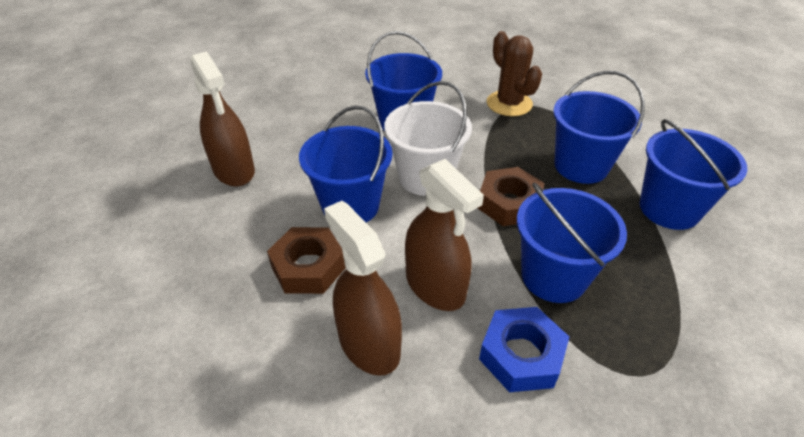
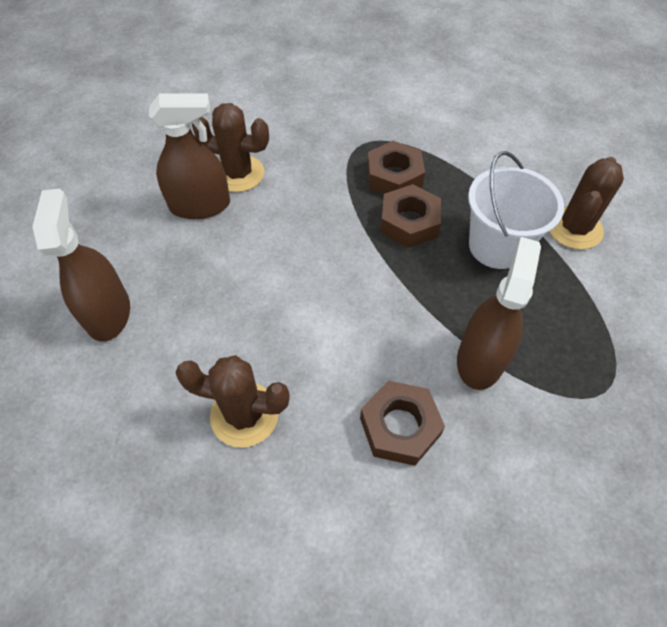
blue bucket: 5 -> 0
blue nut: 1 -> 0
brown cactus: 1 -> 3
brown nut: 2 -> 3

